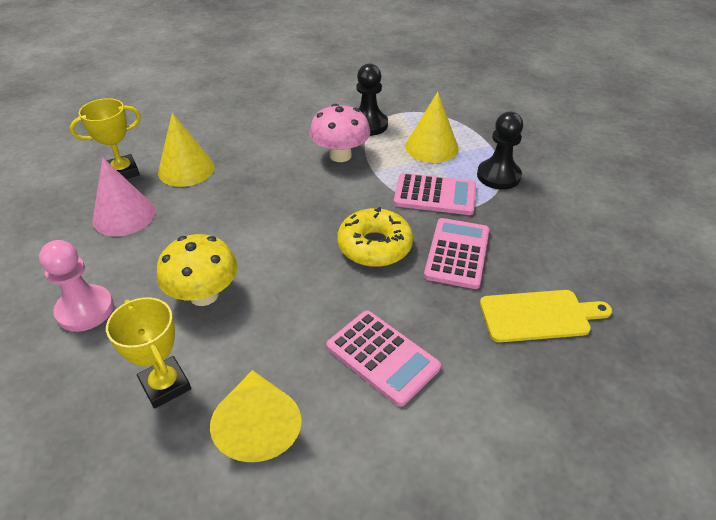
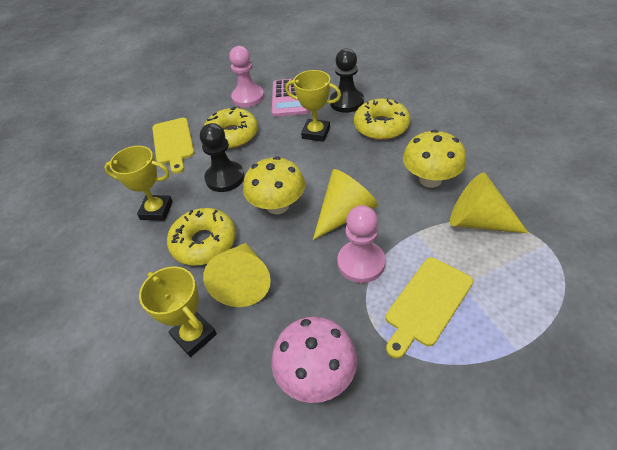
pink calculator: 3 -> 1
pink cone: 1 -> 0
pink pawn: 1 -> 2
yellow cutting board: 1 -> 2
yellow donut: 1 -> 3
yellow mushroom: 1 -> 2
yellow trophy: 2 -> 3

